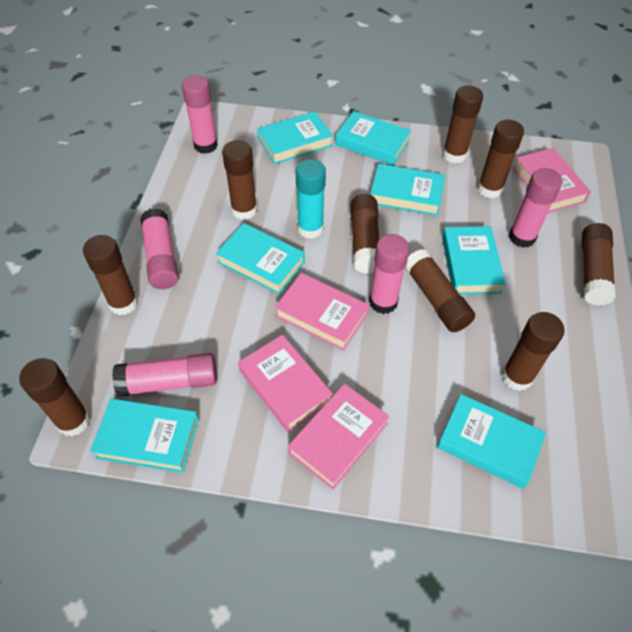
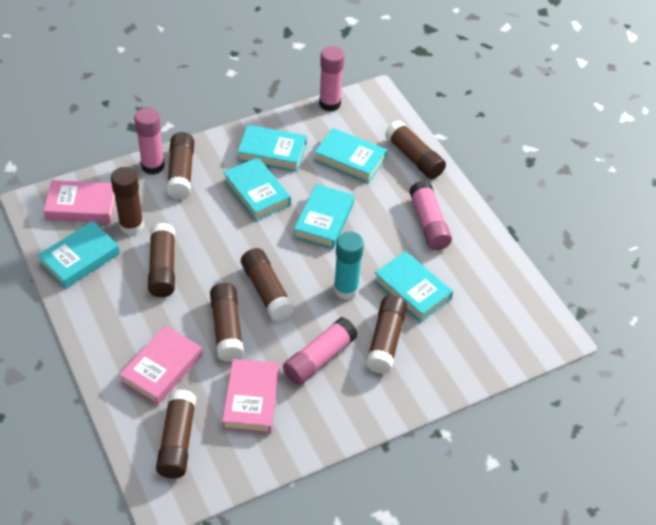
brown glue stick: 9 -> 8
pink book: 4 -> 3
pink glue stick: 5 -> 4
turquoise book: 7 -> 6

